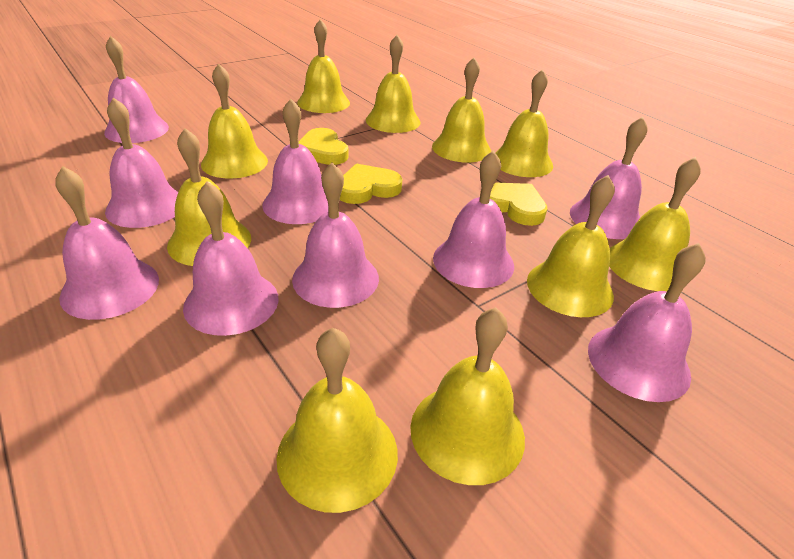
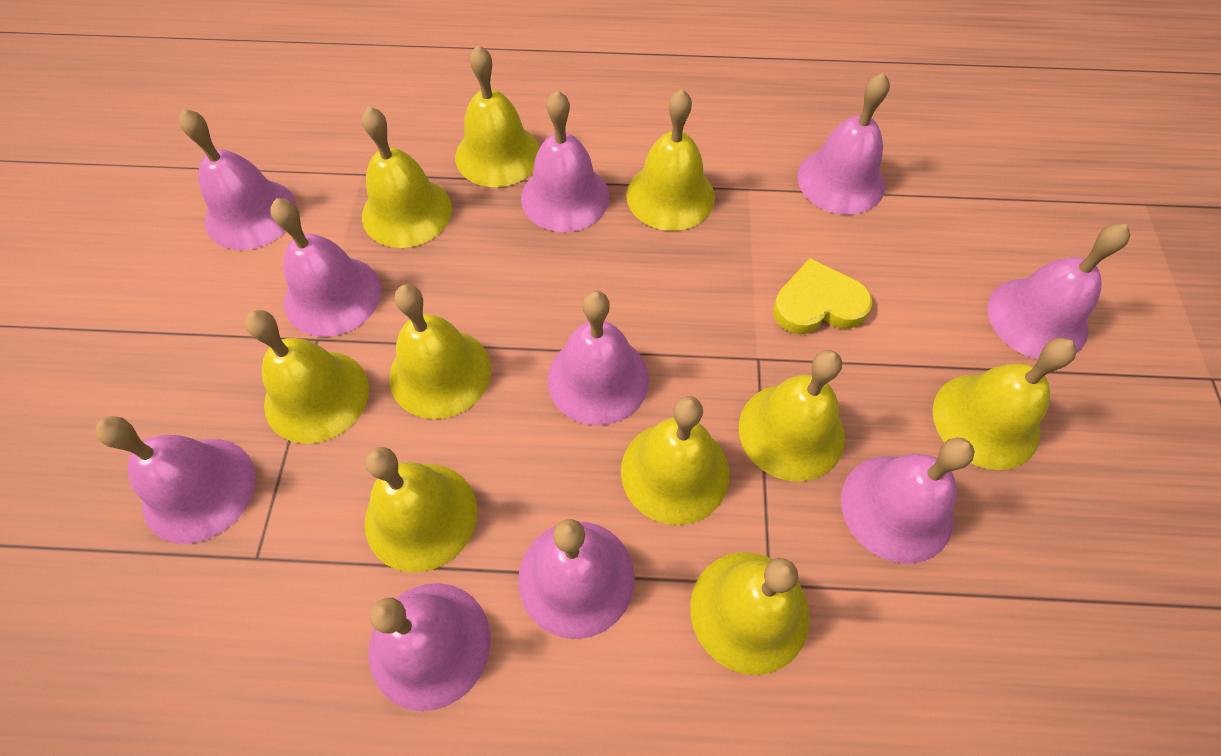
pink bell: 9 -> 10
yellow heart: 3 -> 1

